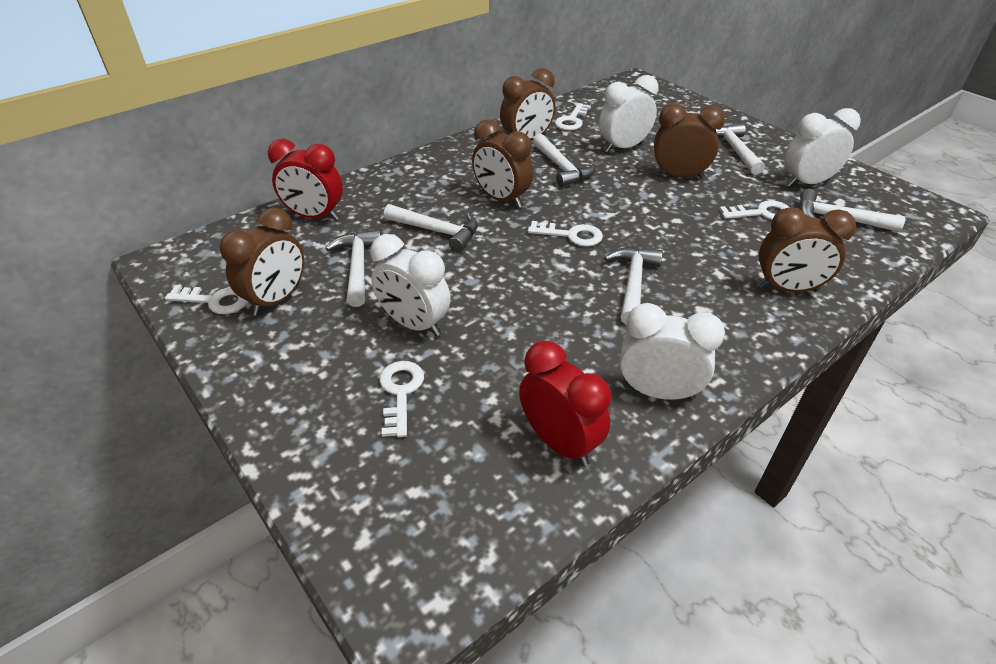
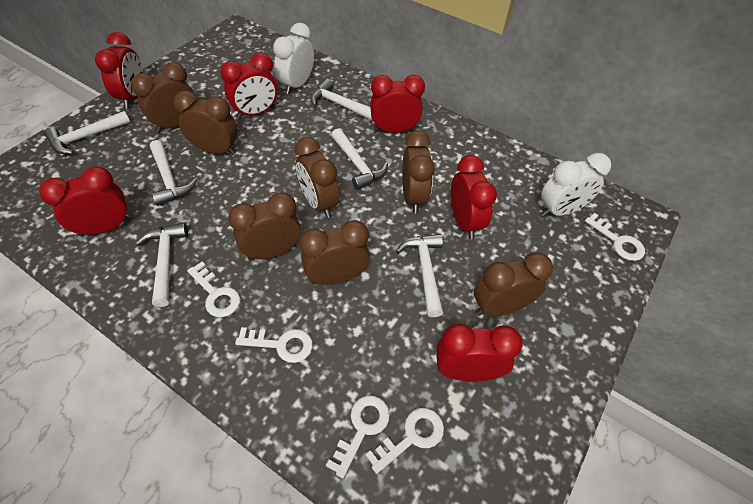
brown clock: 5 -> 7
red clock: 2 -> 6
white clock: 4 -> 2

